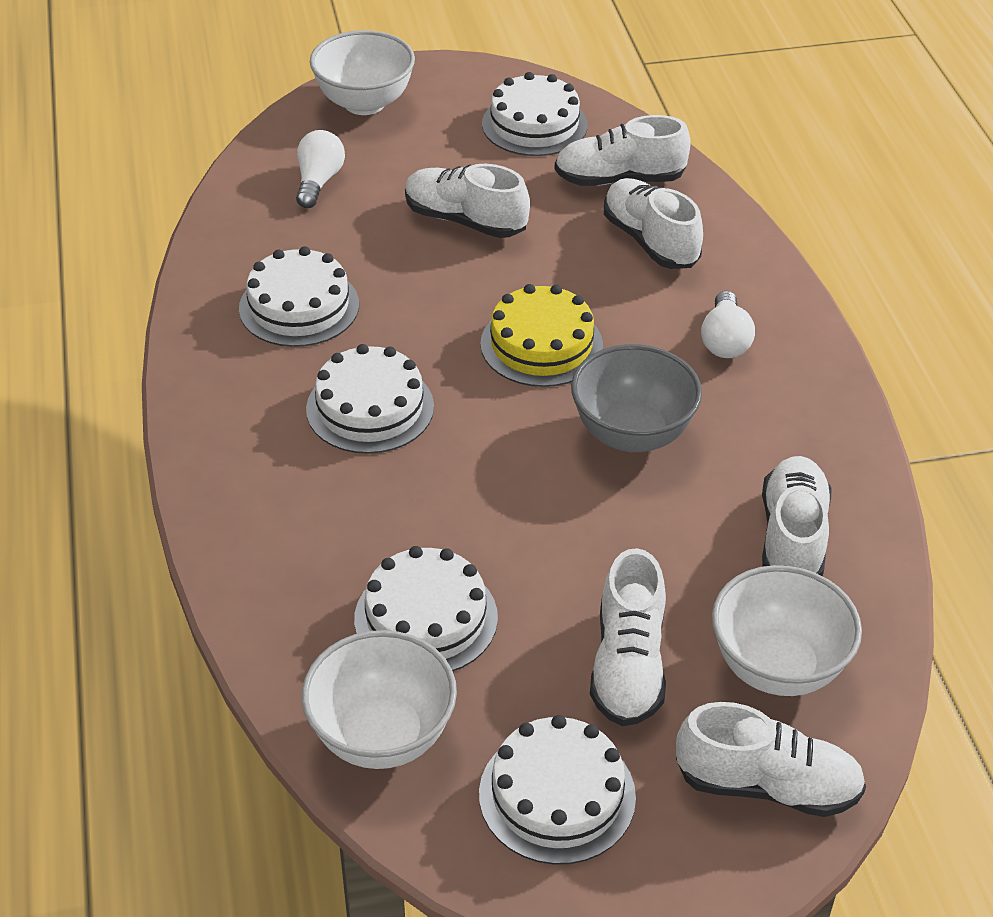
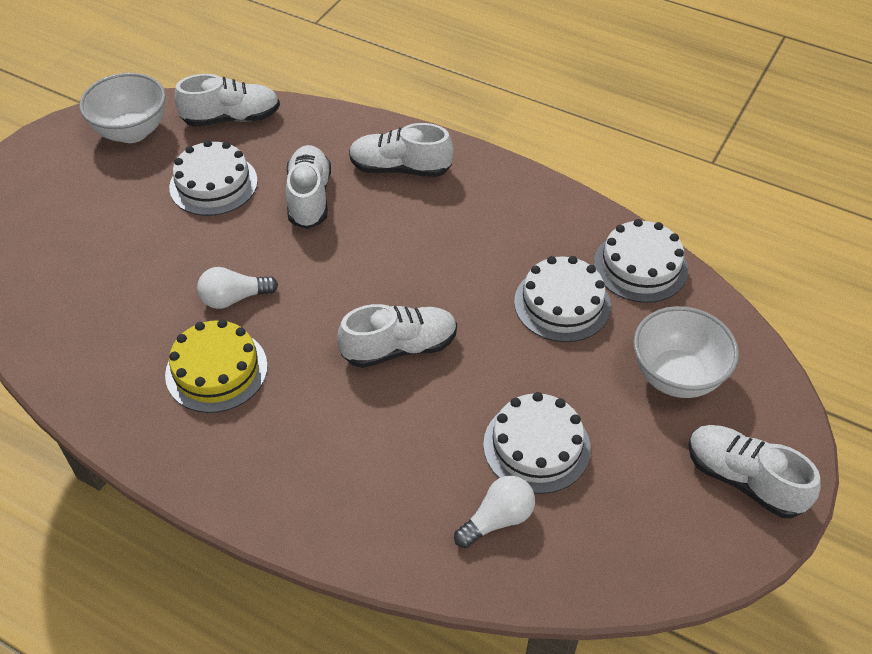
grey bowl: 1 -> 0
white bowl: 3 -> 2
white cake: 5 -> 4
white shoe: 6 -> 5

